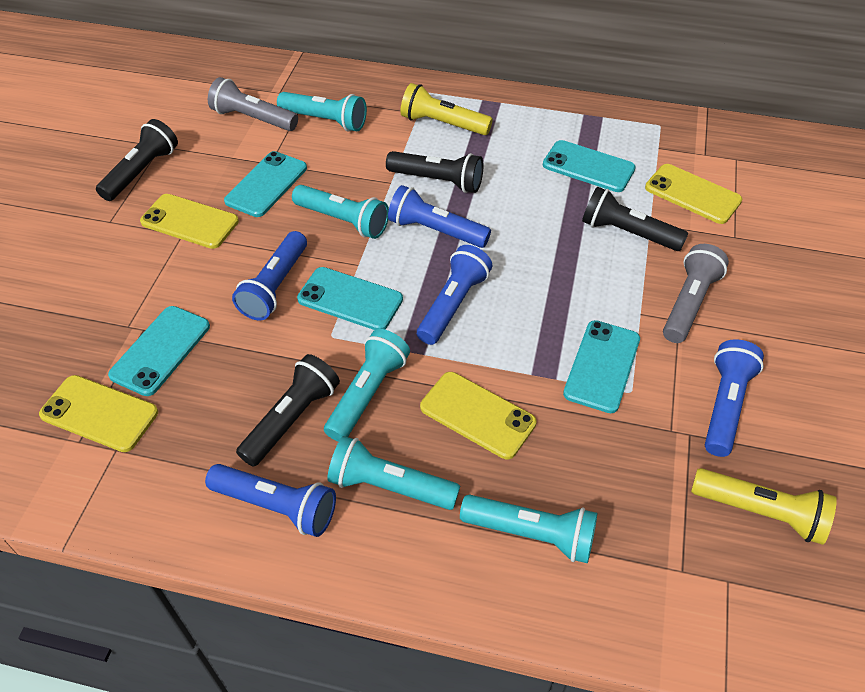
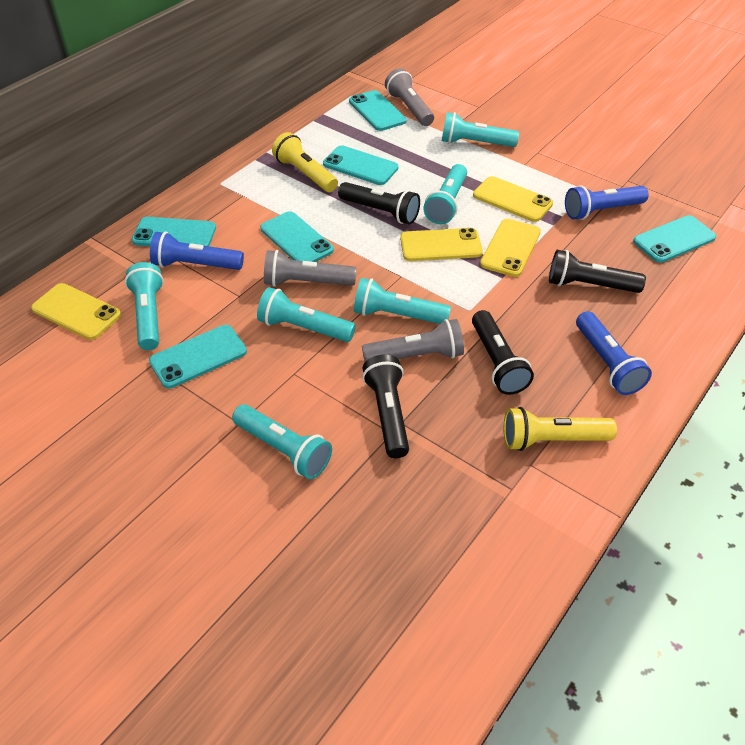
blue flashlight: 5 -> 3
grey flashlight: 2 -> 3
turquoise flashlight: 5 -> 6
turquoise phone: 5 -> 6

